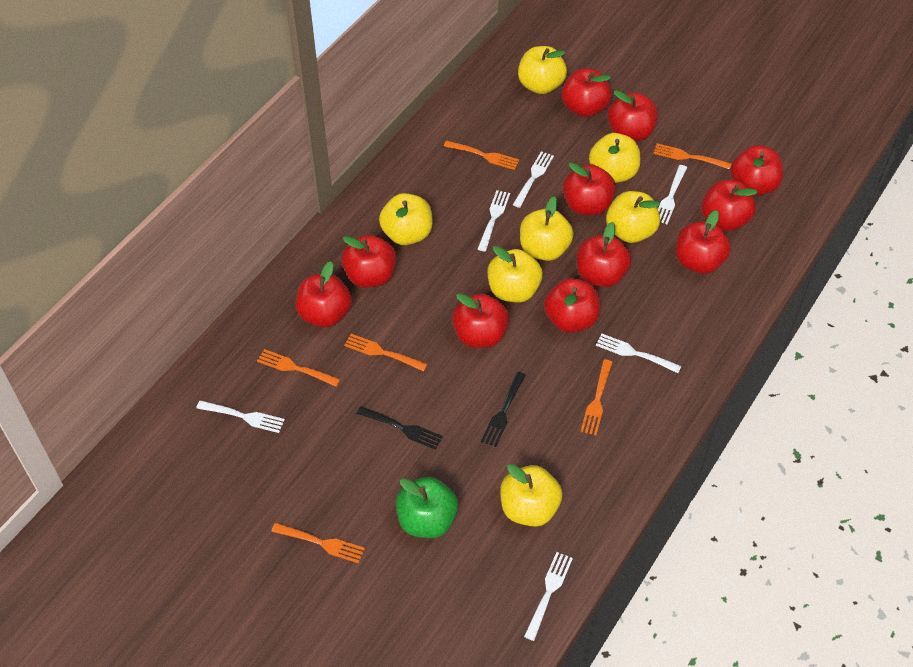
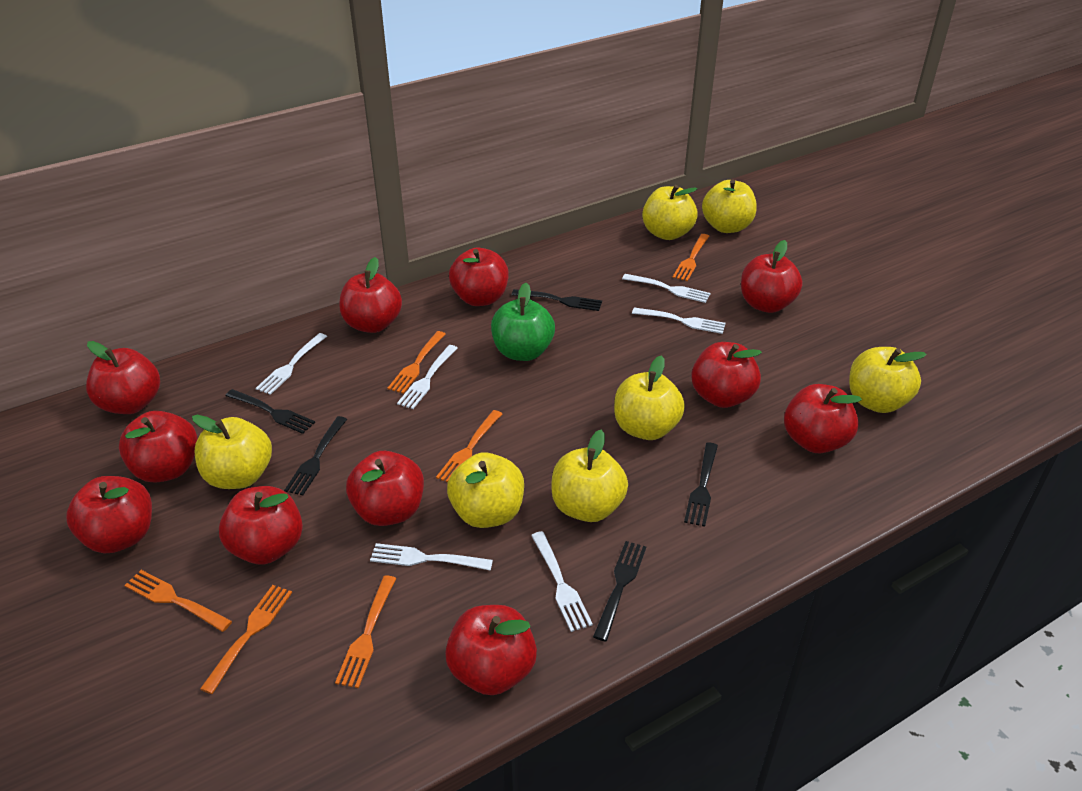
black fork: 2 -> 5

